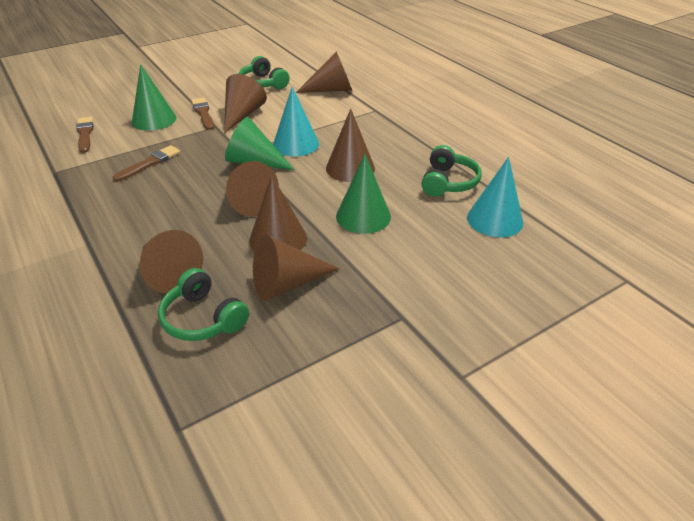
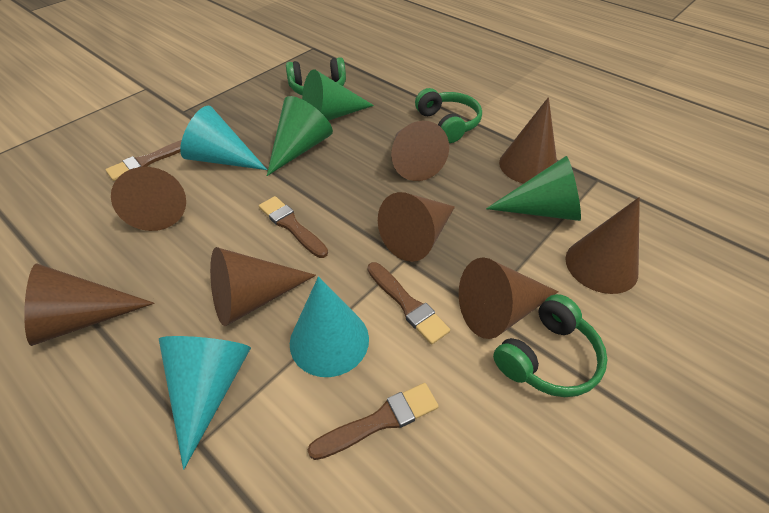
brown brush: 3 -> 4
brown cone: 7 -> 8
turquoise cone: 2 -> 3

